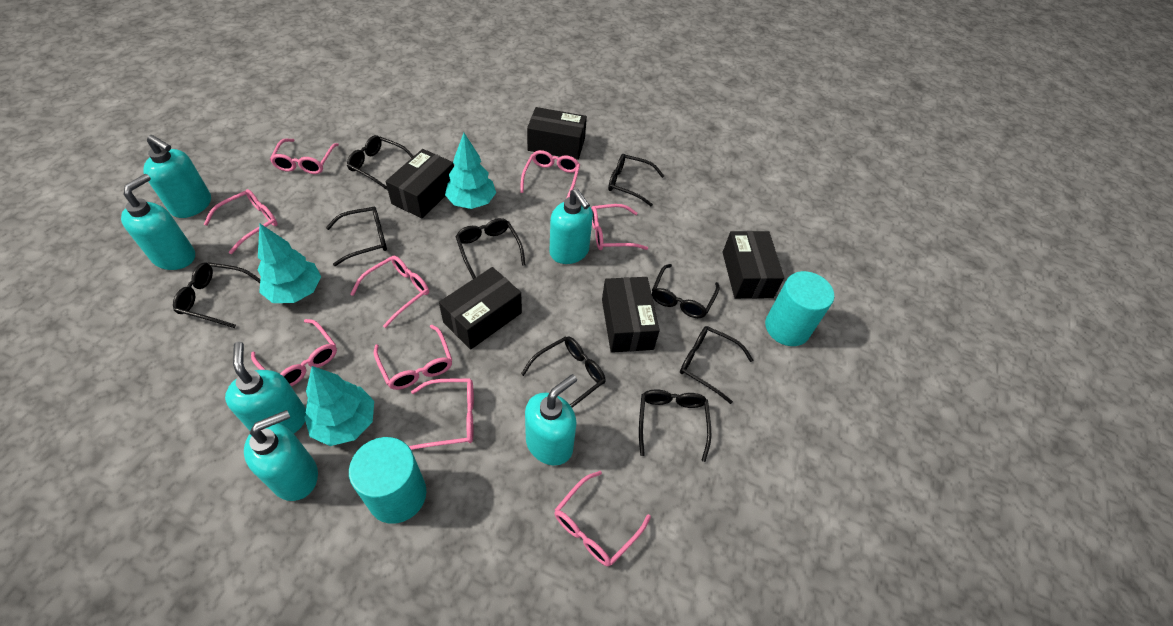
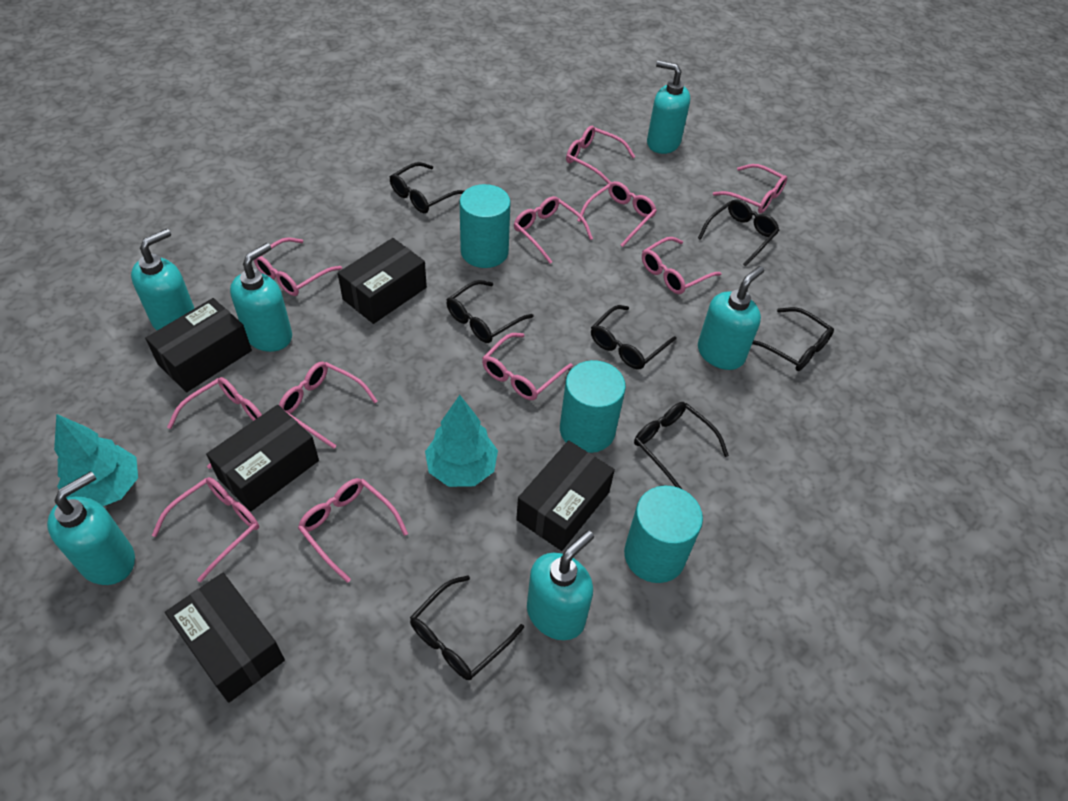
black glasses: 9 -> 7
pink glasses: 9 -> 11
turquoise cylinder: 2 -> 3
turquoise tree: 3 -> 2

